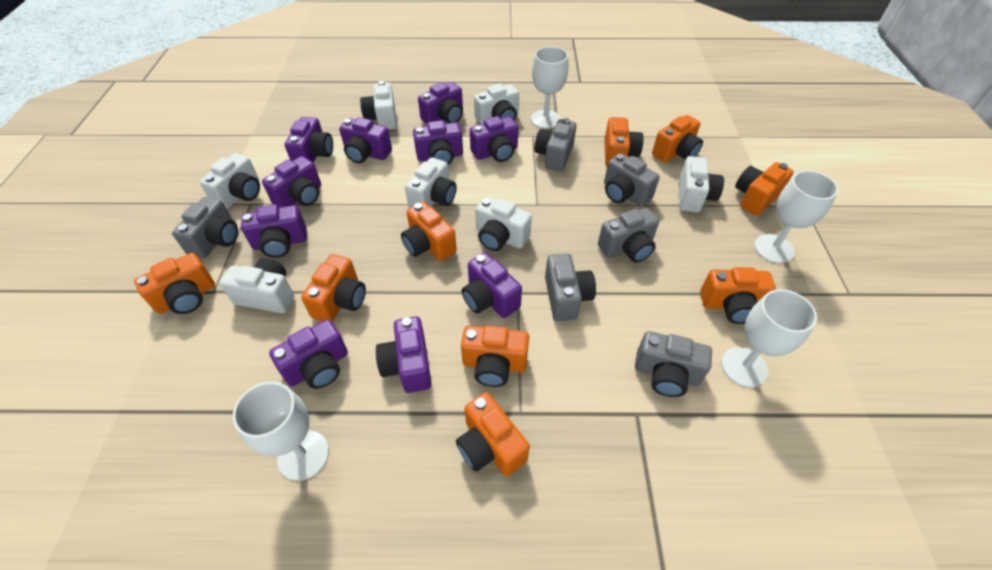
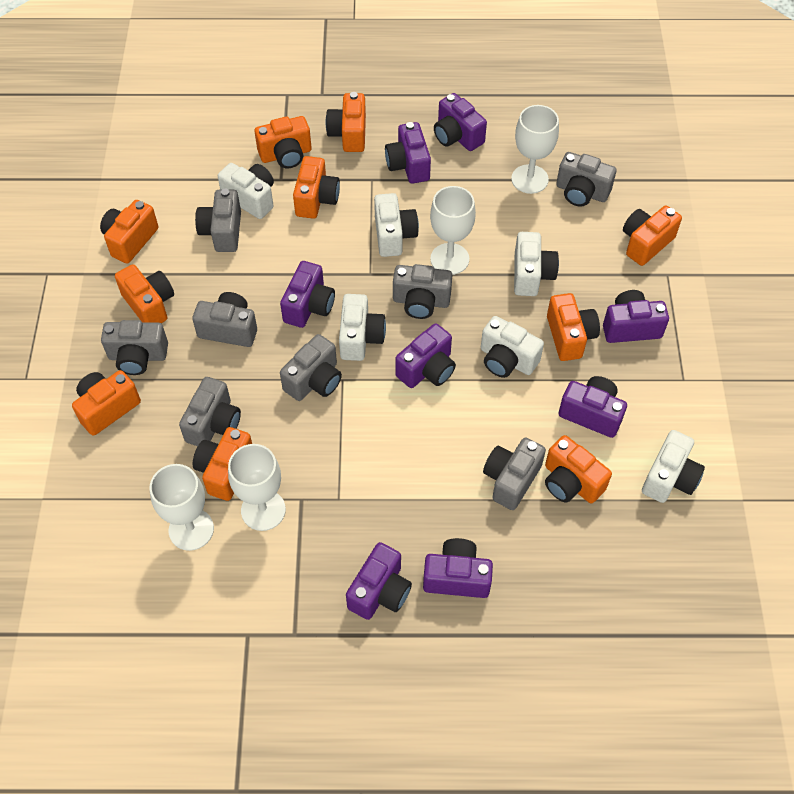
grey camera: 6 -> 8
orange camera: 9 -> 10
purple camera: 10 -> 8
white camera: 7 -> 6

